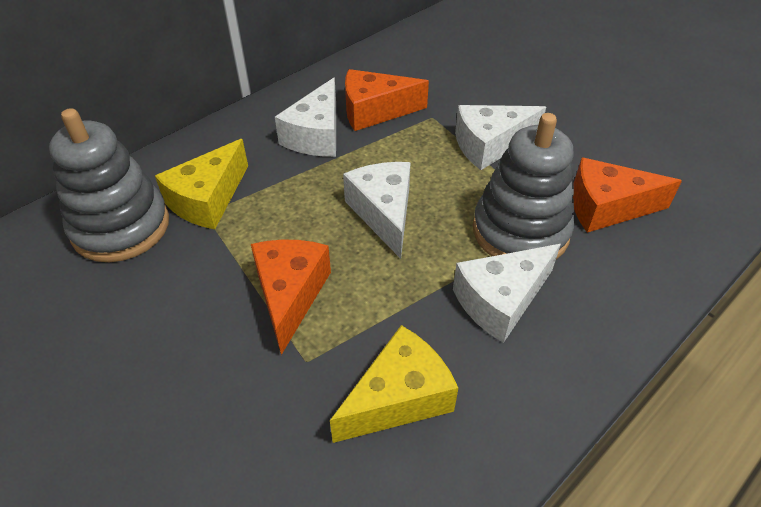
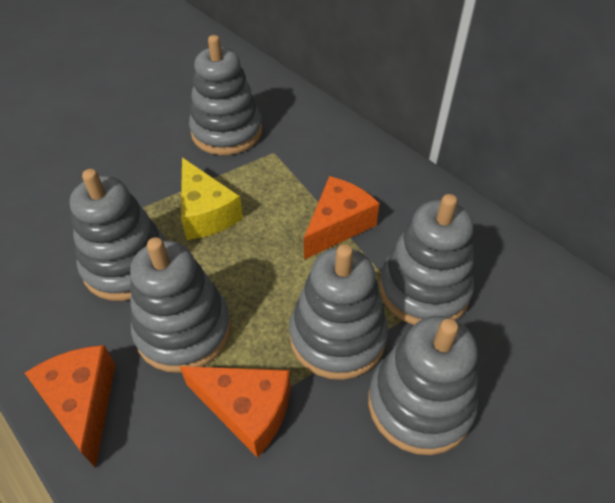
grey stacking toy: 2 -> 6
white cheese: 4 -> 0
yellow cheese: 2 -> 1

